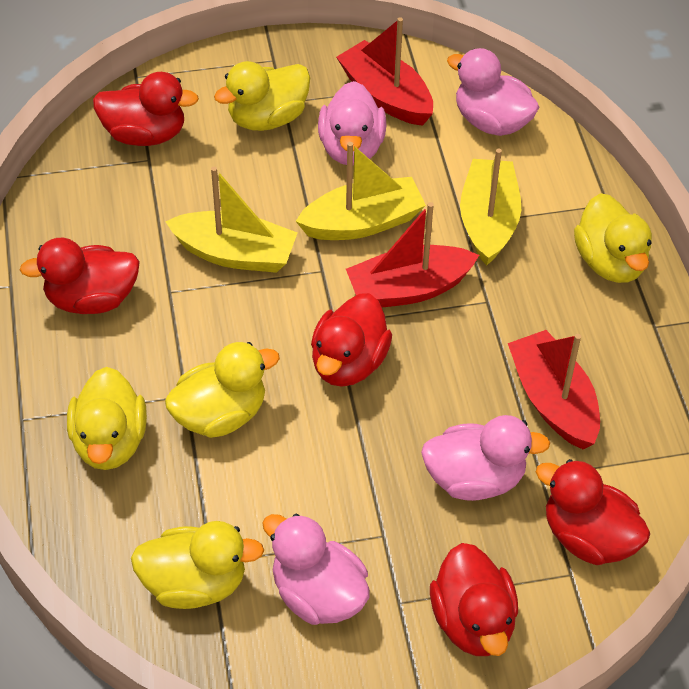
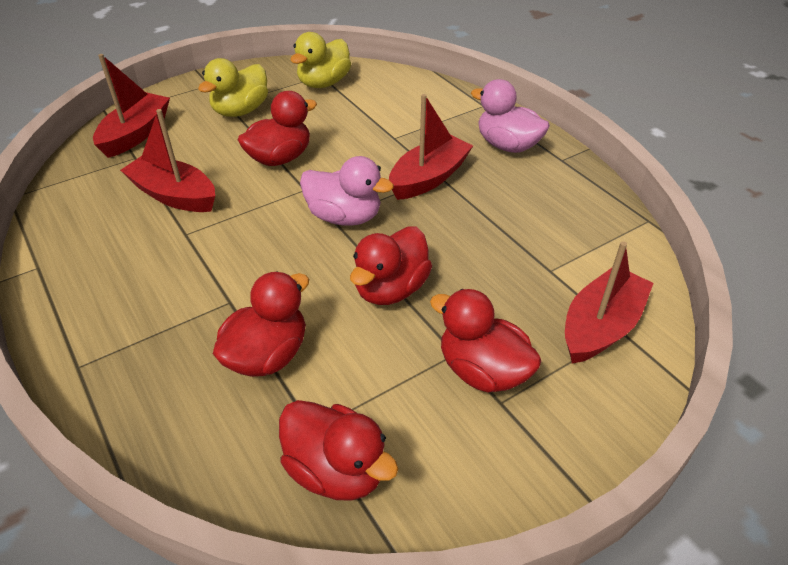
pink duck: 4 -> 2
red boat: 3 -> 4
yellow boat: 3 -> 0
yellow duck: 5 -> 2

